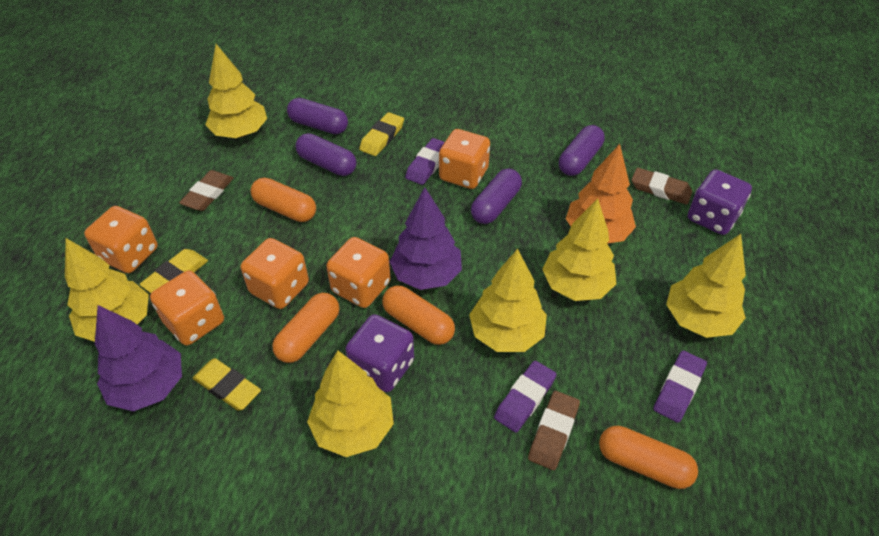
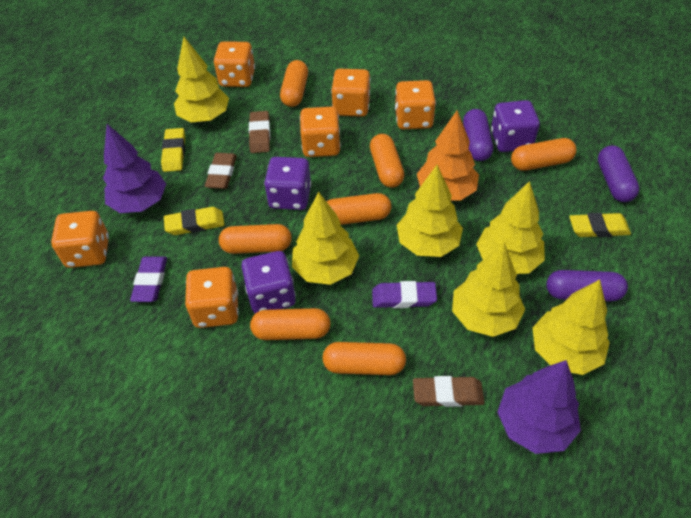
orange capsule: 4 -> 7
orange dice: 5 -> 6
purple capsule: 4 -> 3
purple dice: 2 -> 3
purple eraser: 3 -> 2

